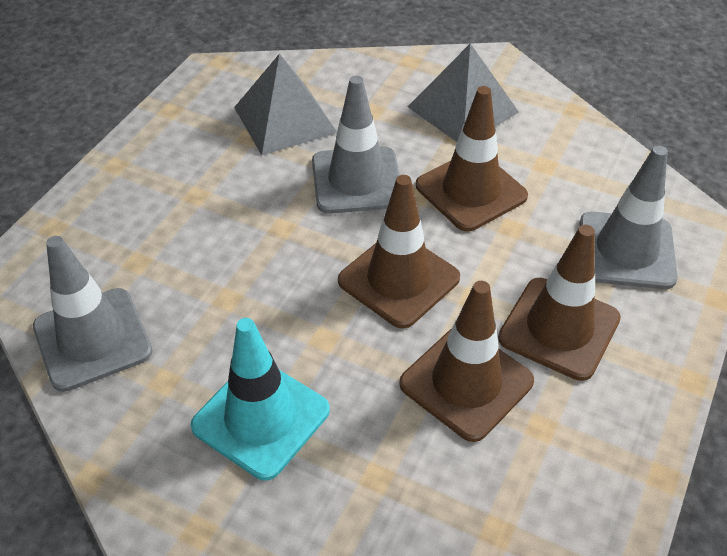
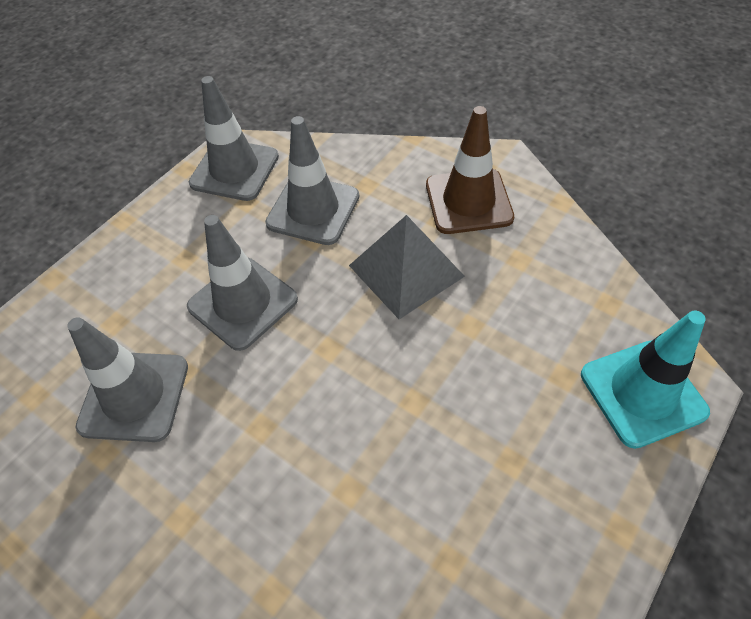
brown traffic cone: 4 -> 1
grey pyramid: 2 -> 1
grey traffic cone: 3 -> 4

